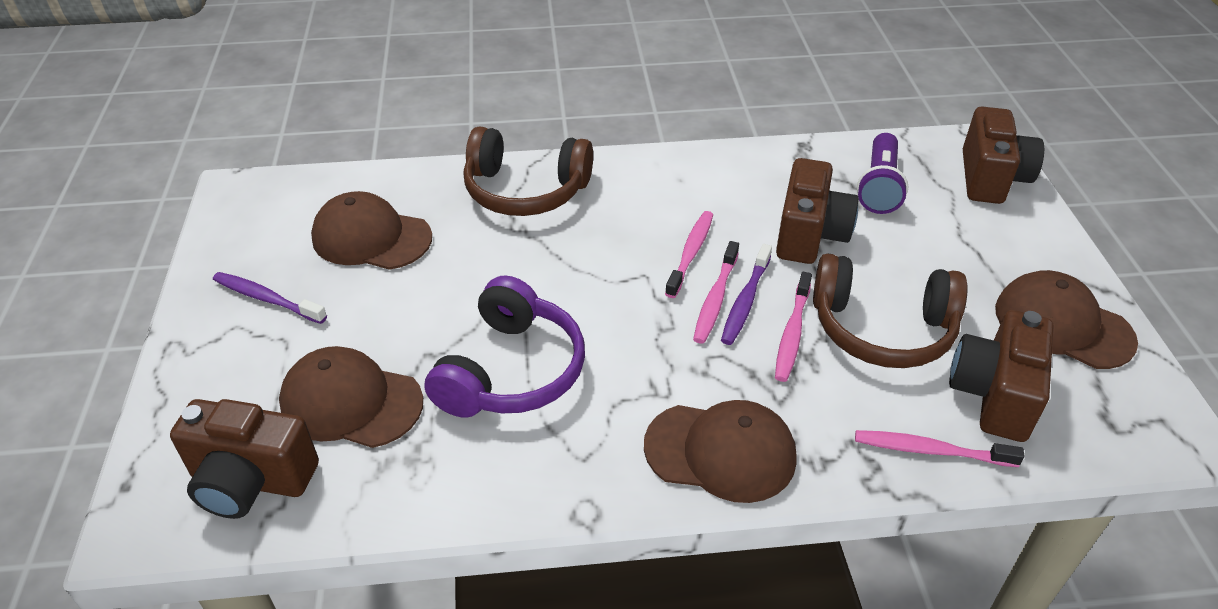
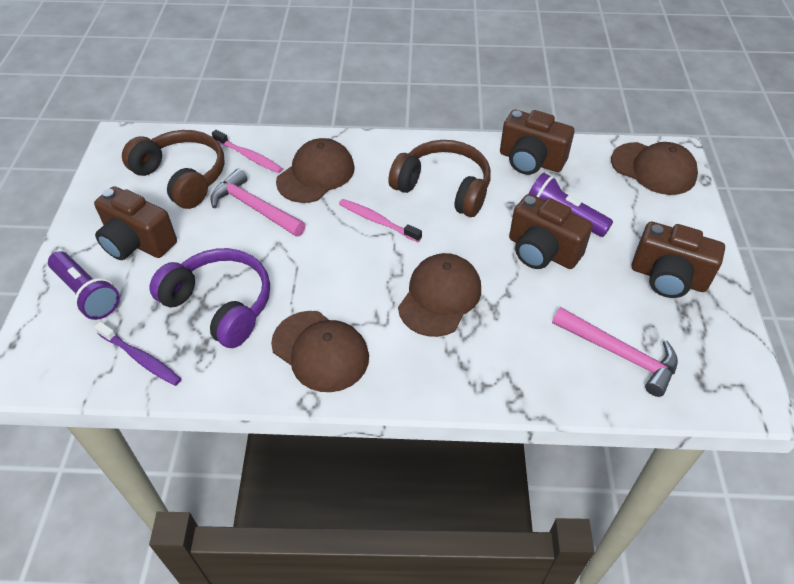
pink hammer: 0 -> 2
pink toothbrush: 4 -> 2
purple flashlight: 1 -> 2
purple toothbrush: 2 -> 1

